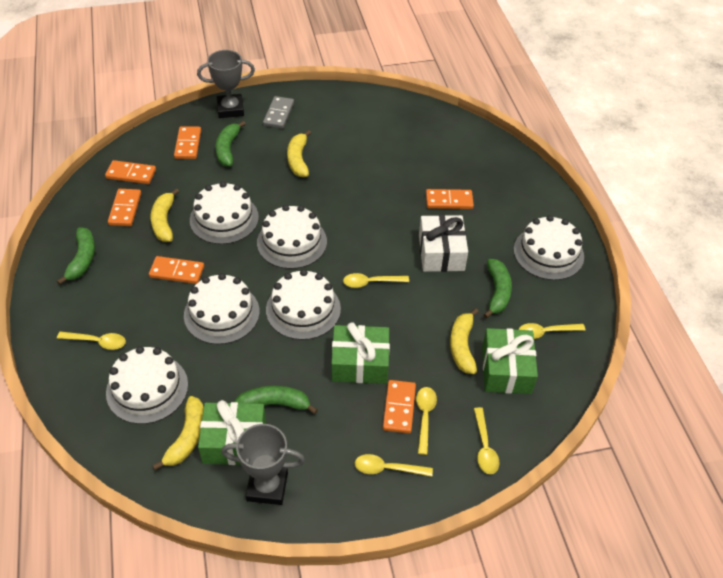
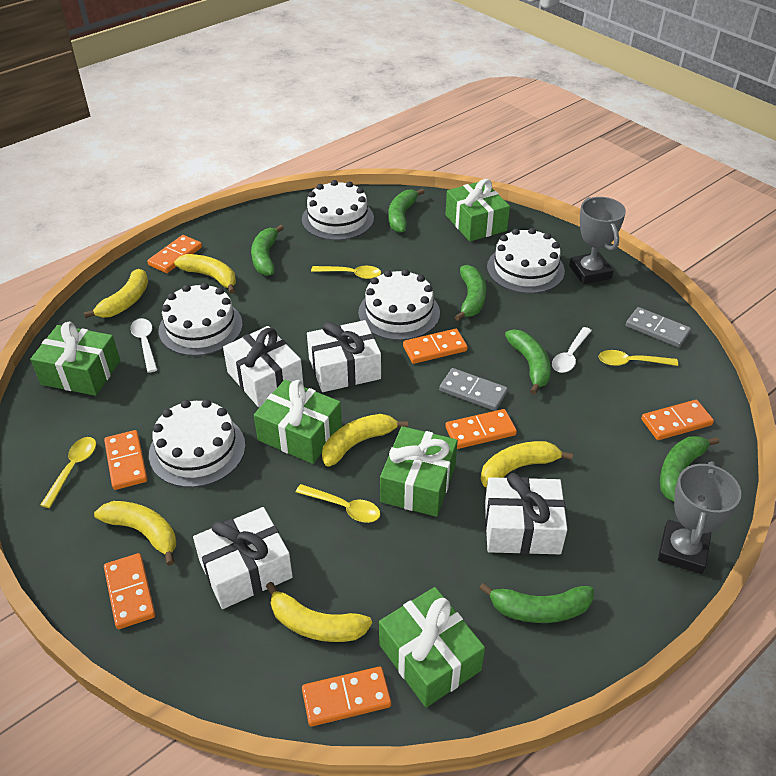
green banana: 4 -> 6
green gift: 3 -> 5
grey domino: 1 -> 2
orange domino: 6 -> 7
white cake: 6 -> 5
white gift: 1 -> 4
white spoon: 0 -> 2
yellow banana: 4 -> 6
yellow spoon: 6 -> 4

